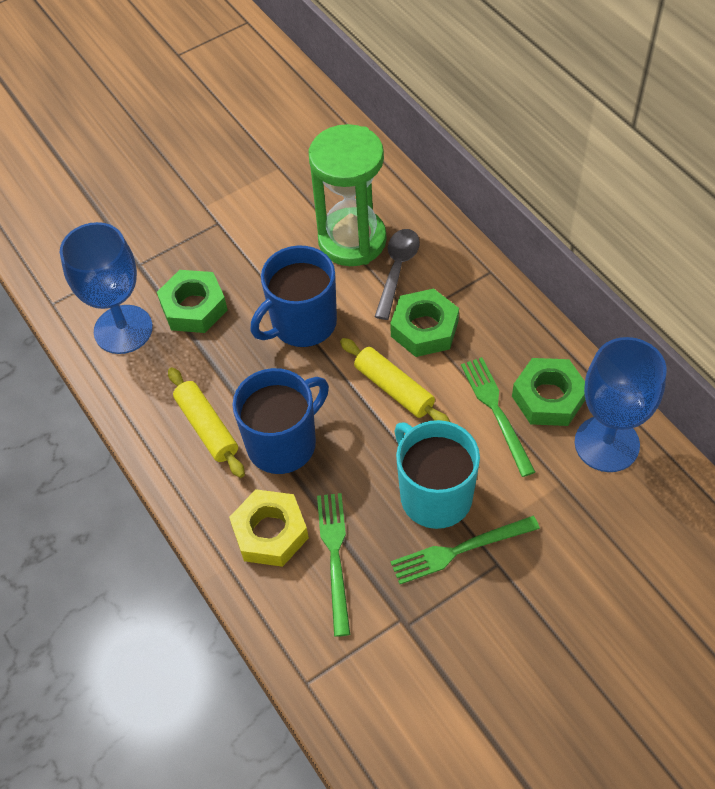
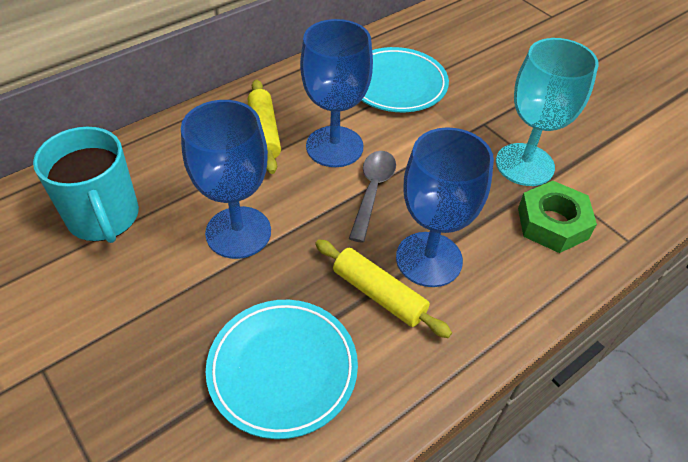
blue goblet: 2 -> 3
blue mug: 2 -> 0
green fork: 3 -> 0
green hourglass: 1 -> 0
green nut: 3 -> 1
turquoise goblet: 0 -> 1
turquoise plate: 0 -> 2
yellow nut: 1 -> 0

